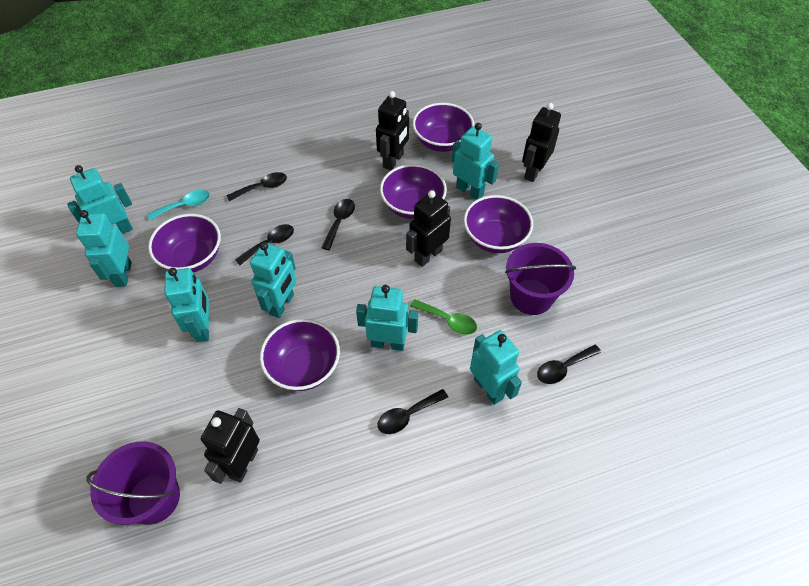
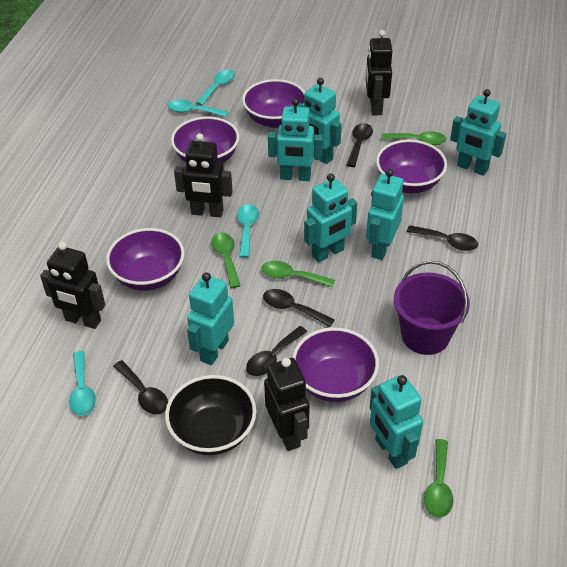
black bowl: 0 -> 1
green spoon: 1 -> 4
purple bucket: 2 -> 1
turquoise spoon: 1 -> 4

